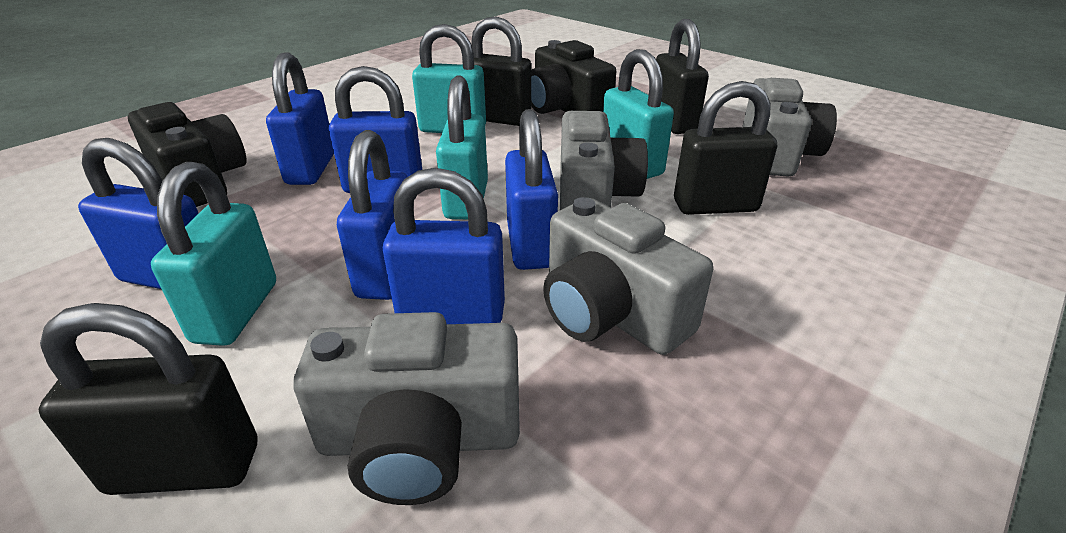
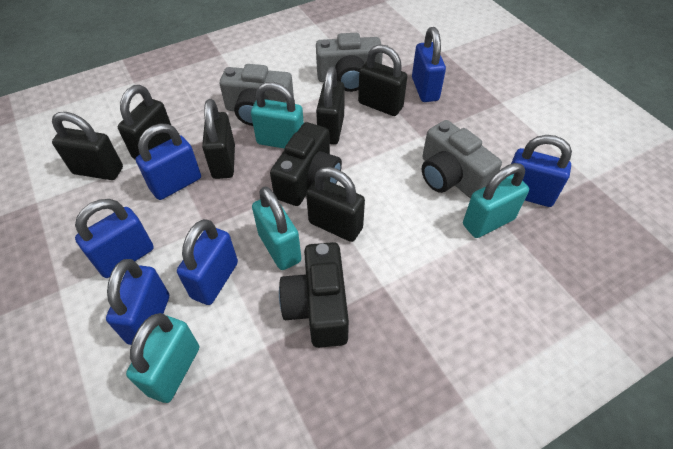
black padlock: 4 -> 6
grey camera: 4 -> 3

